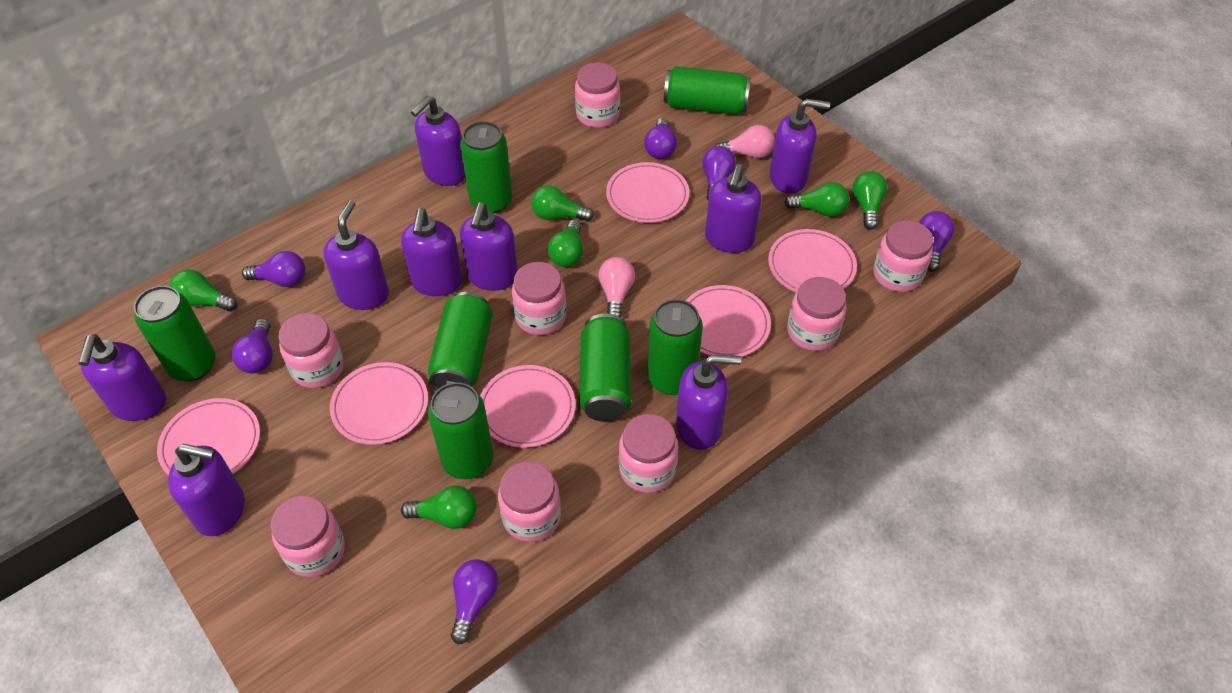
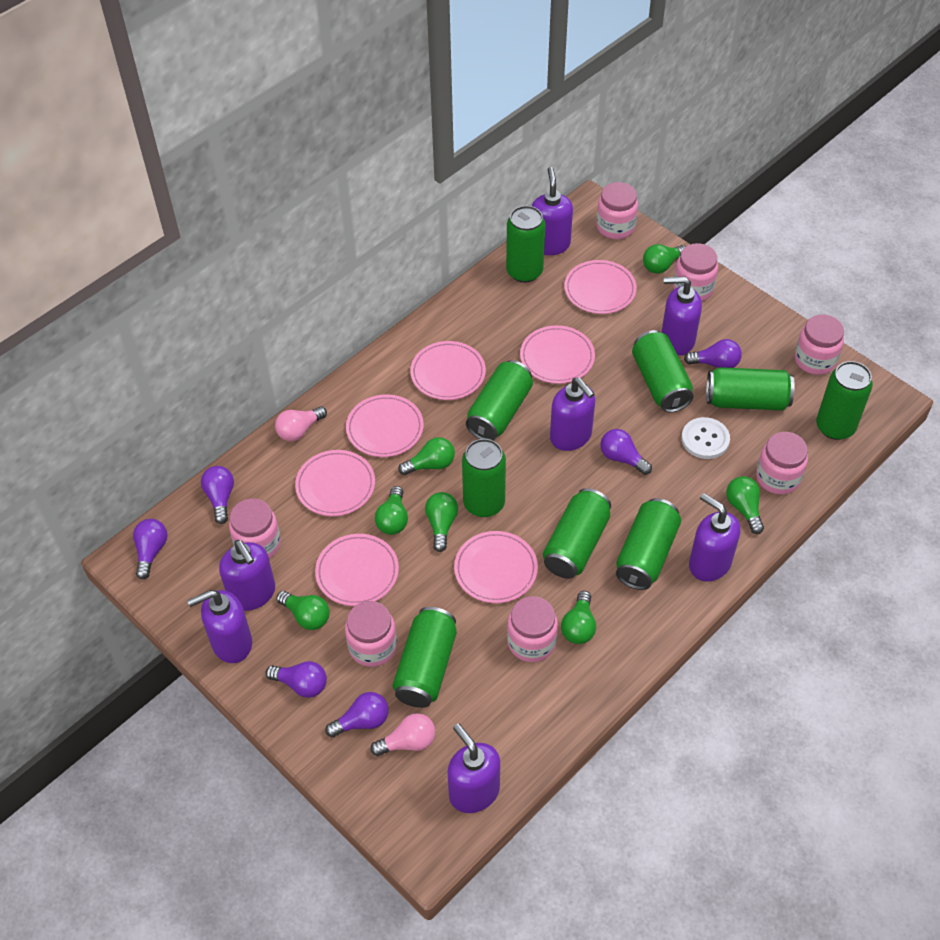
green can: 7 -> 9
green light bulb: 6 -> 7
pink jar: 8 -> 7
pink plate: 6 -> 7
purple soap dispenser: 9 -> 7
white button: 0 -> 1

